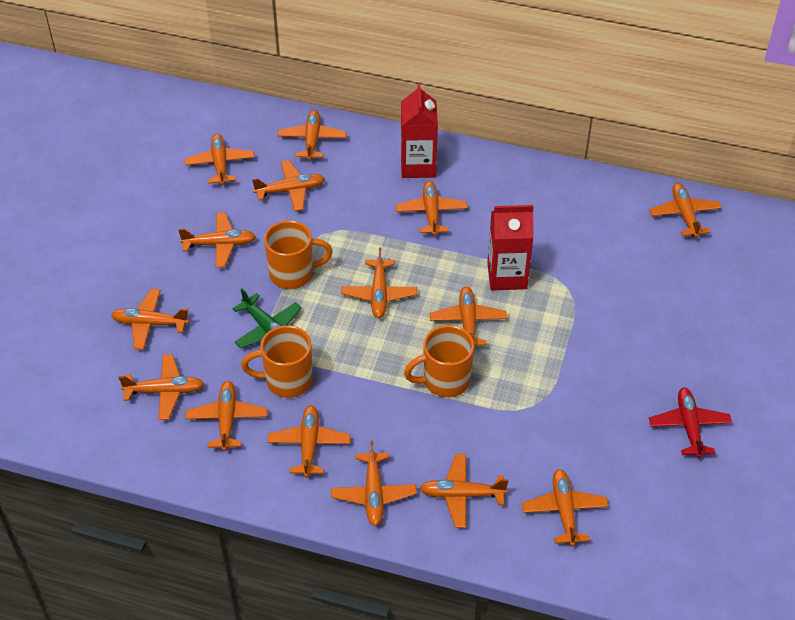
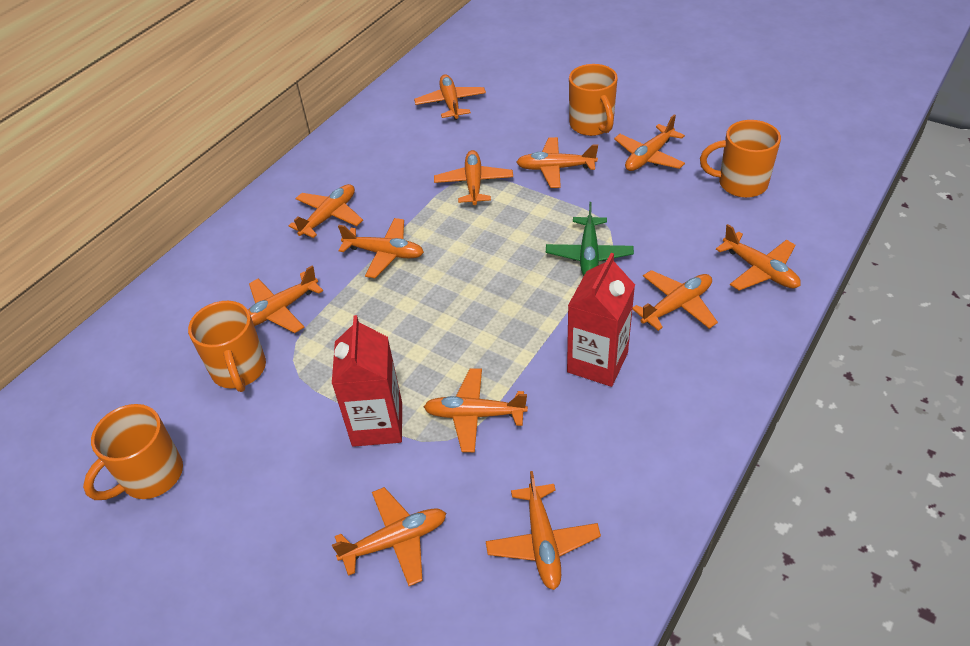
orange mug: 3 -> 4
orange plane: 15 -> 12
red plane: 1 -> 0

